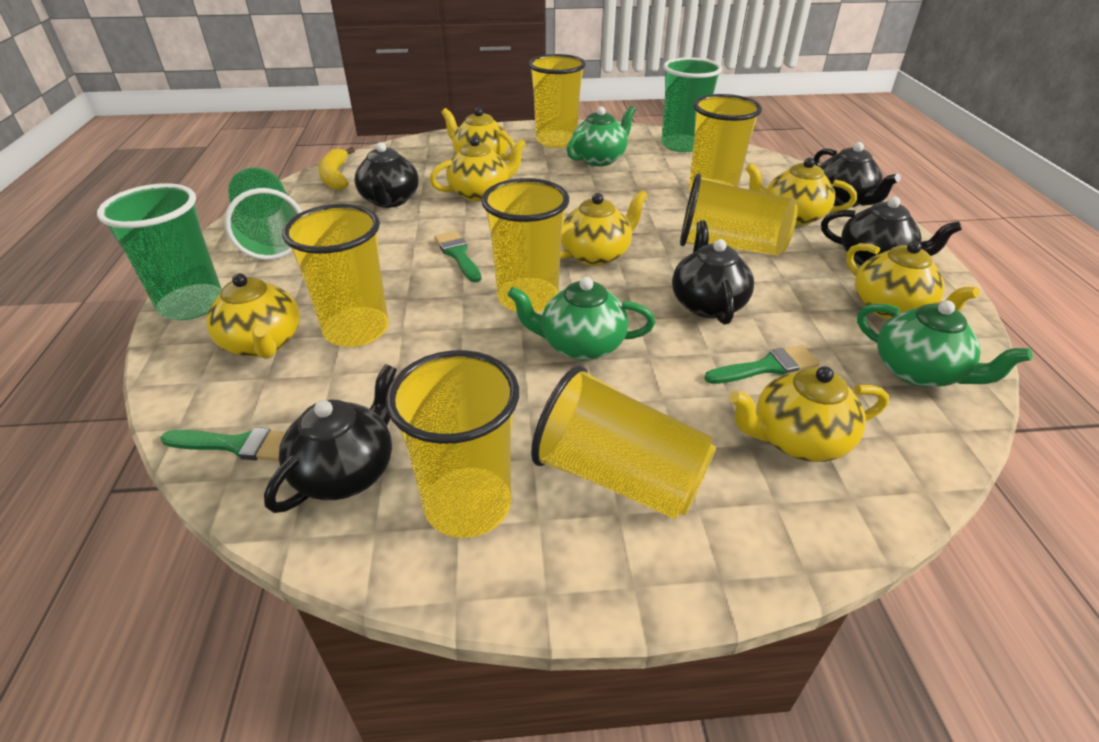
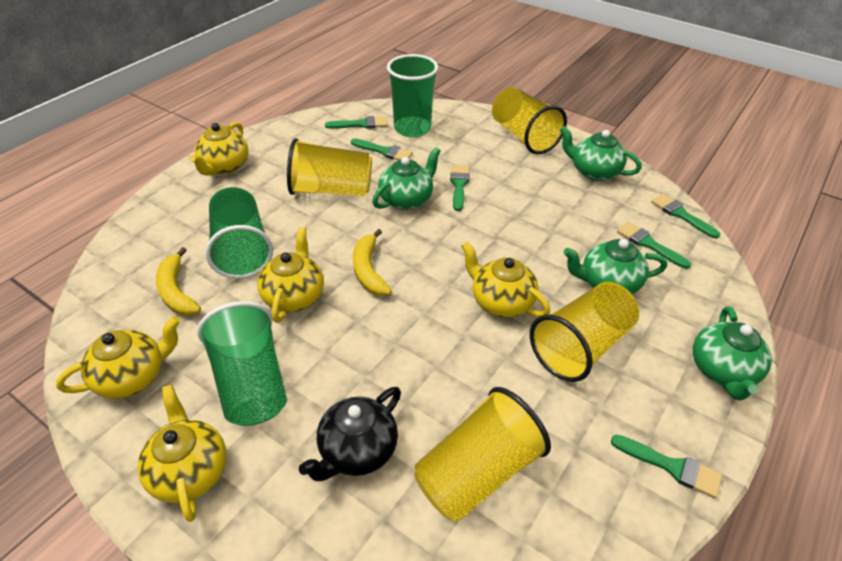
black teapot: 5 -> 1
green brush: 3 -> 6
green teapot: 3 -> 4
yellow banana: 1 -> 2
yellow cup: 7 -> 4
yellow teapot: 7 -> 5

